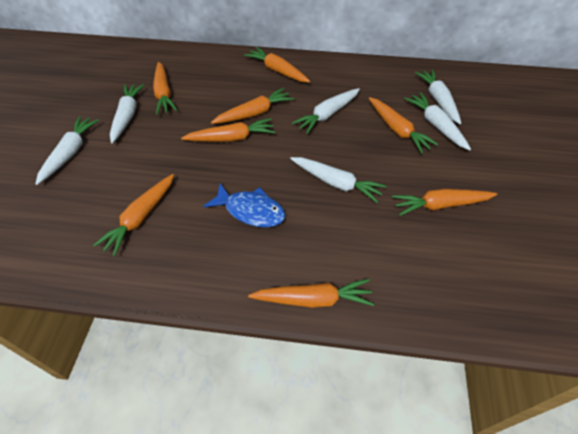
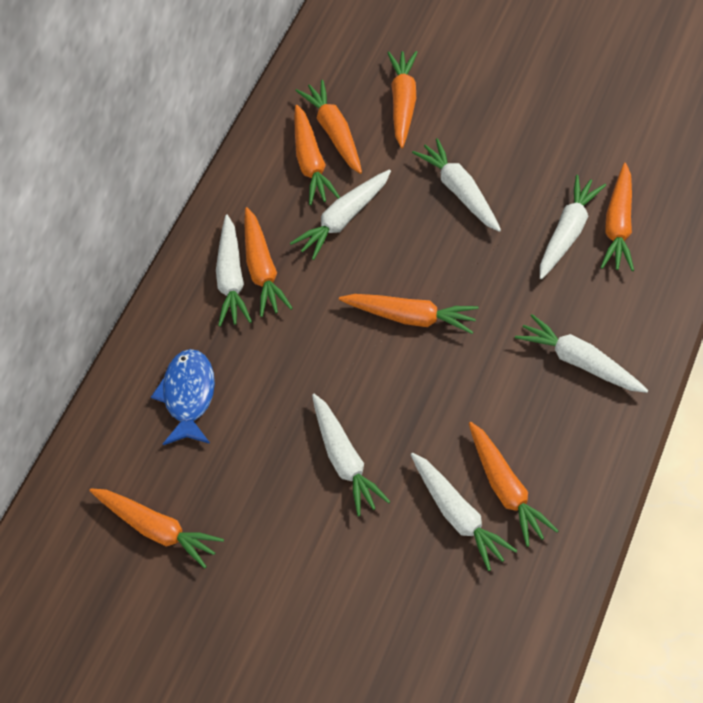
white carrot: 6 -> 7

